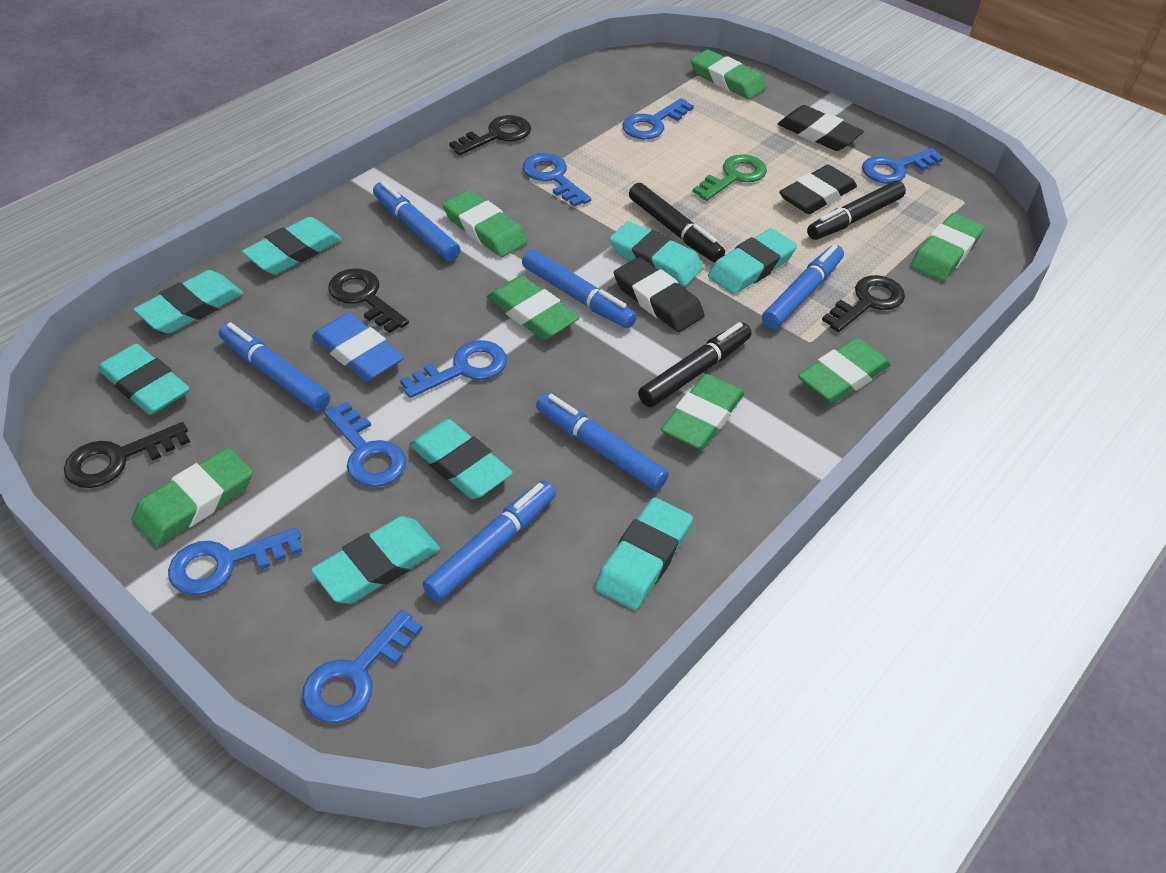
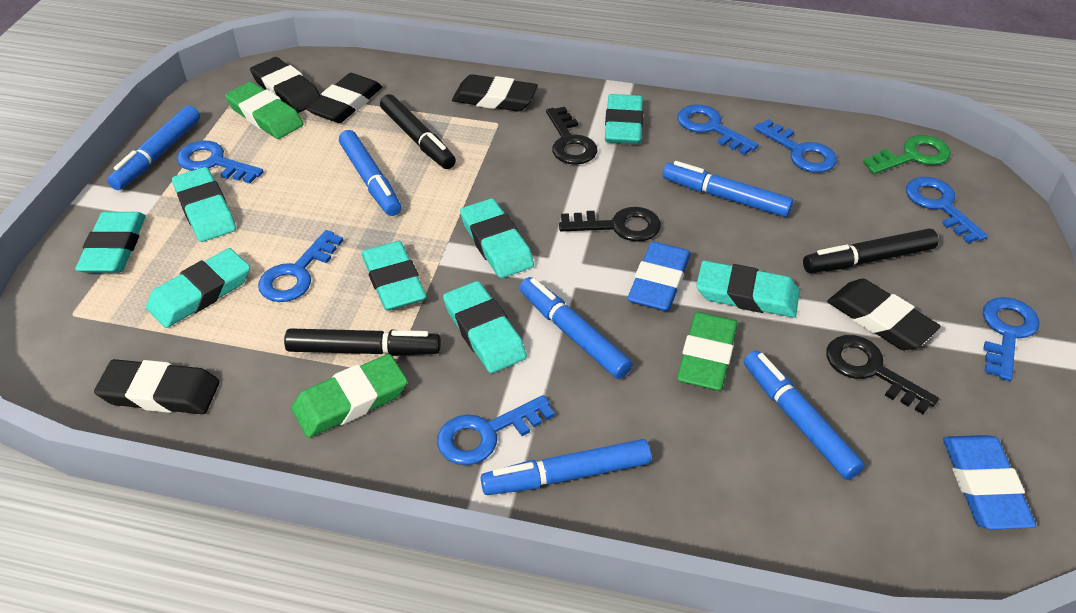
black eraser: 3 -> 5
black key: 4 -> 3
blue eraser: 1 -> 2
green eraser: 7 -> 3

